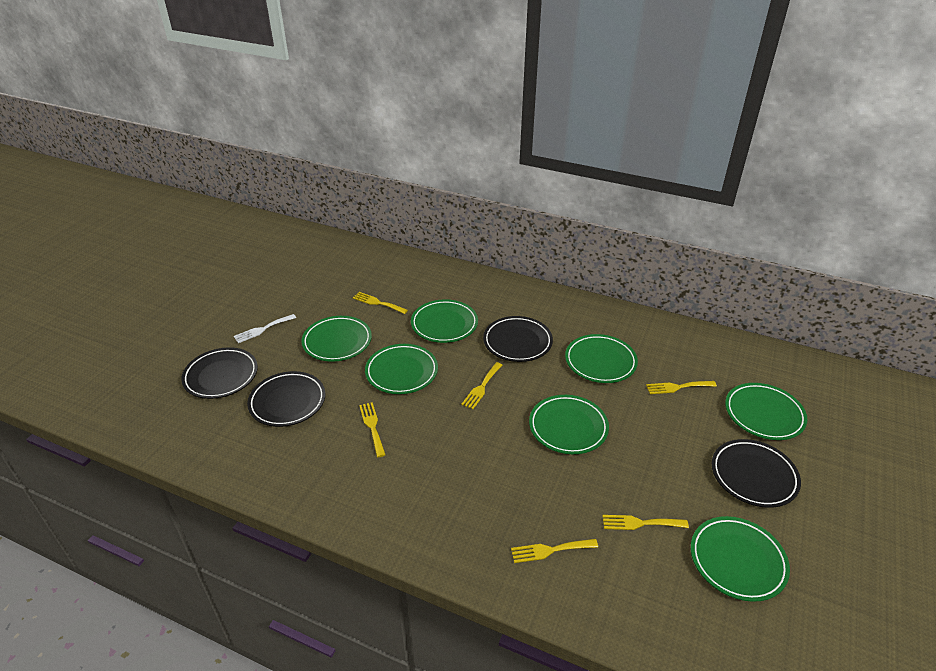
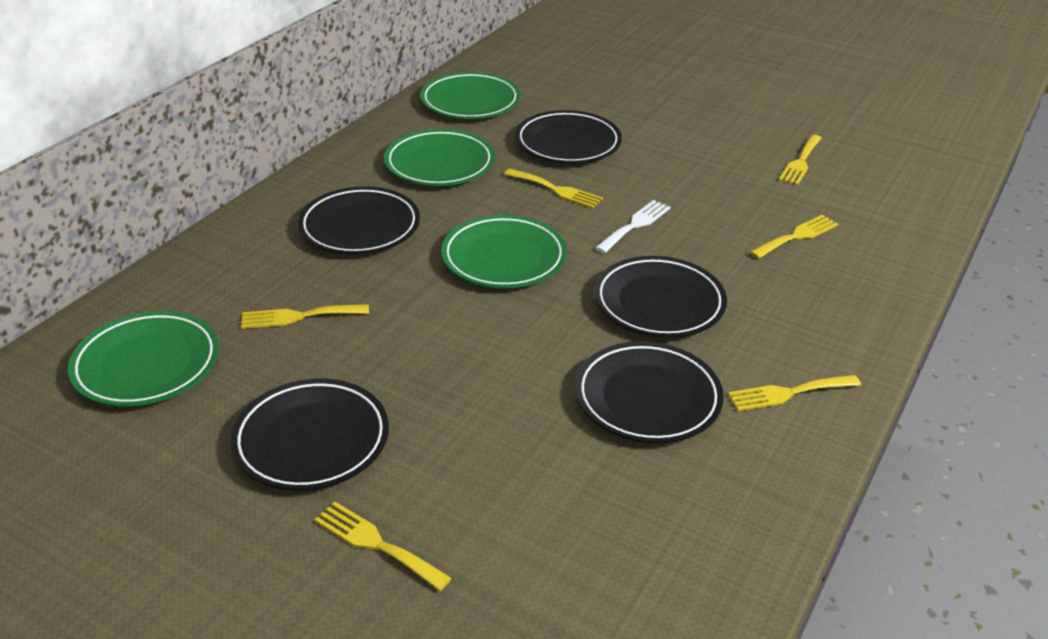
black plate: 4 -> 5
green plate: 7 -> 4

